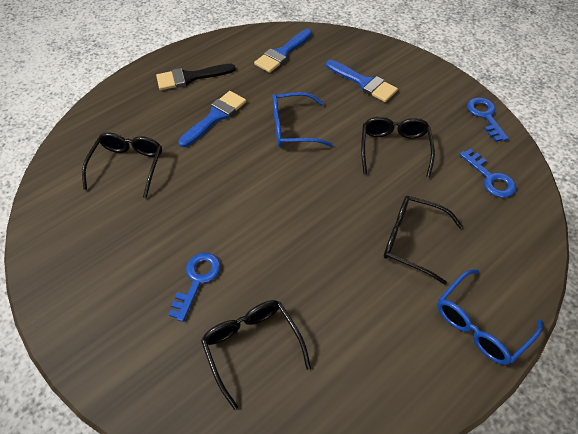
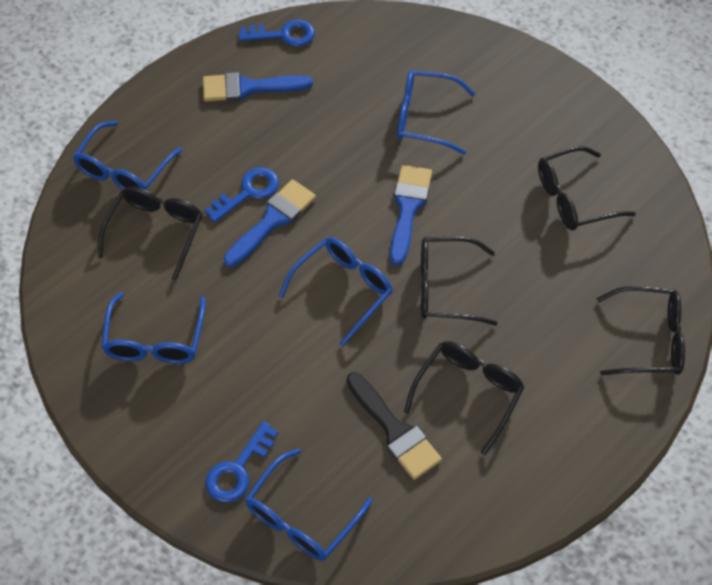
black glasses: 4 -> 5
blue glasses: 2 -> 5

